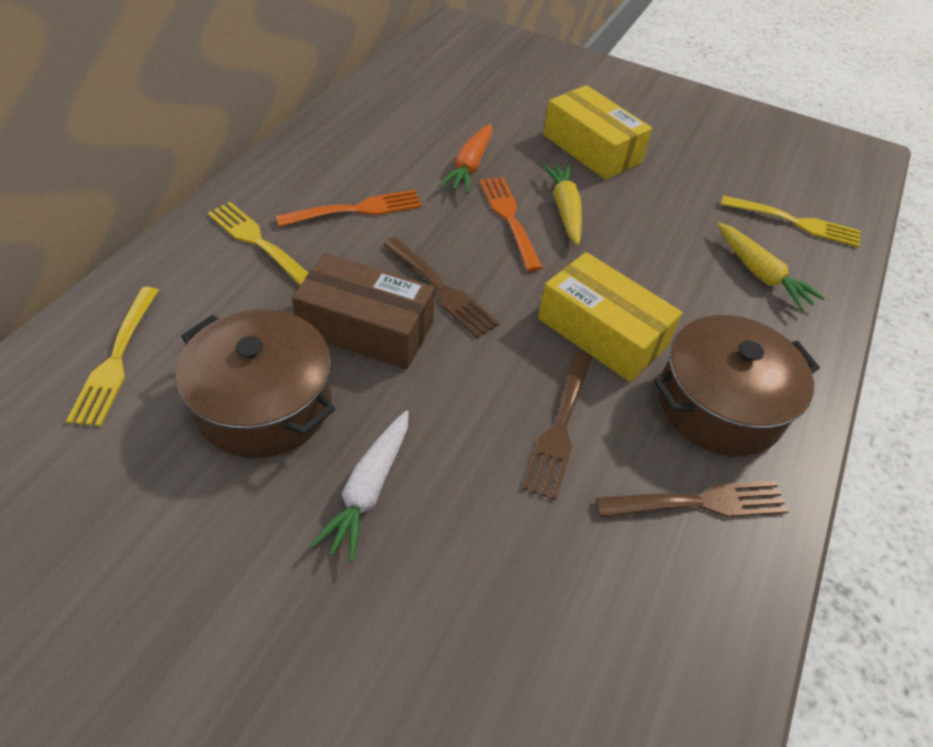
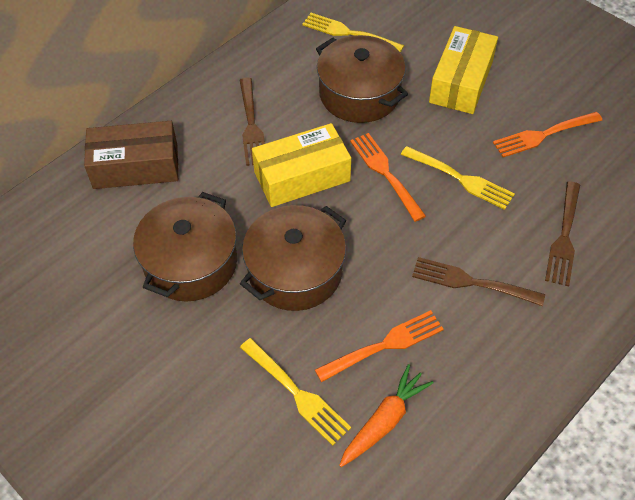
brown pot: 2 -> 3
orange fork: 2 -> 3
white carrot: 1 -> 0
yellow carrot: 2 -> 0

